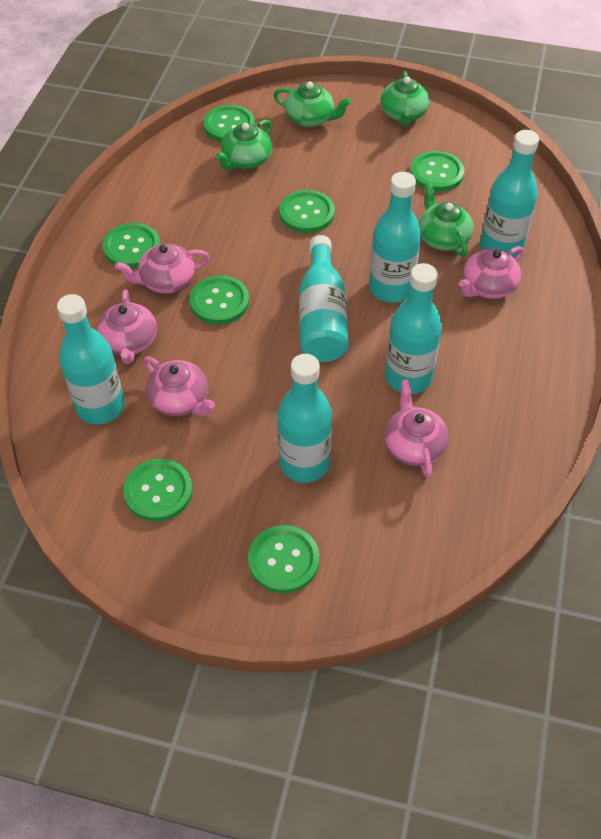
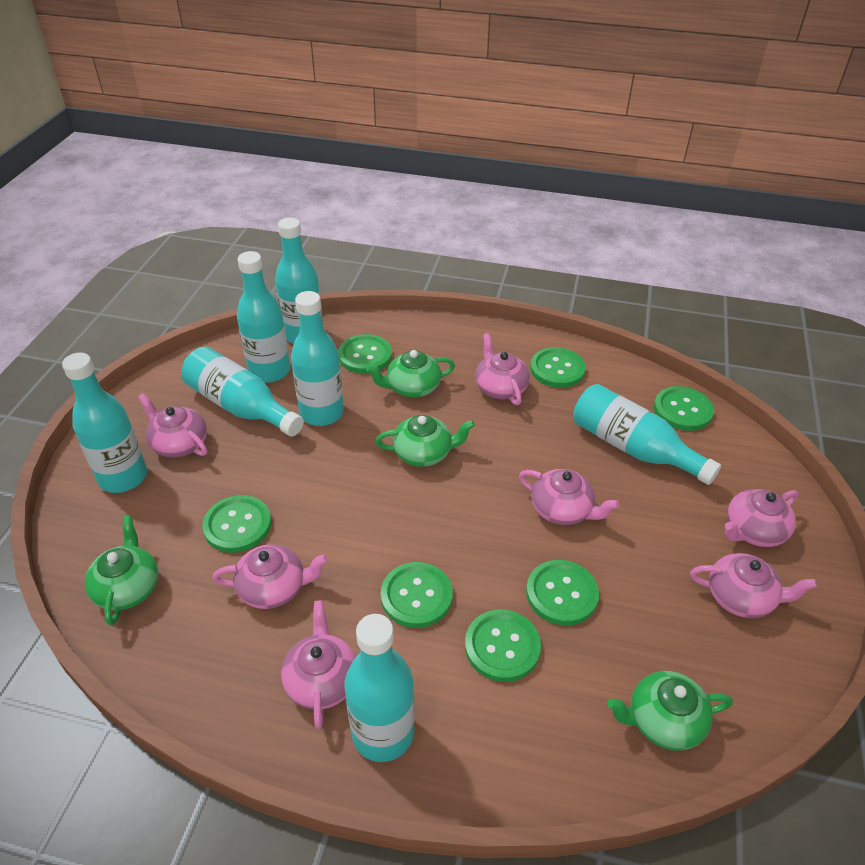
pink teapot: 5 -> 7
turquoise bottle: 6 -> 7

